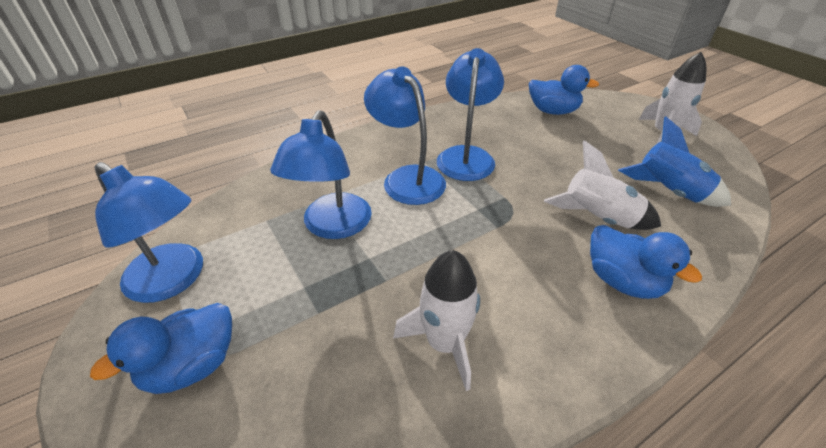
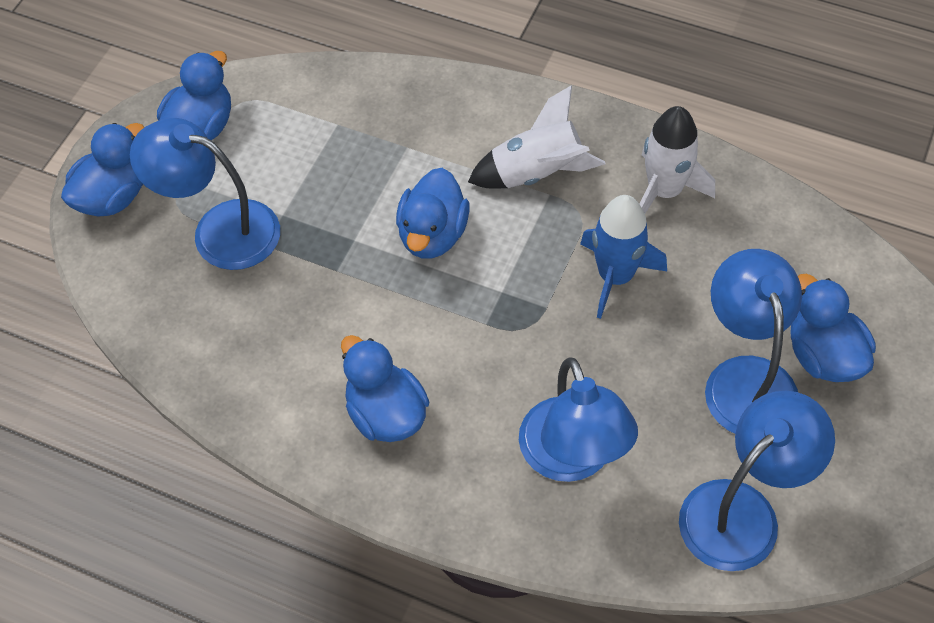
blue duck: 3 -> 5
white rocket: 3 -> 2

